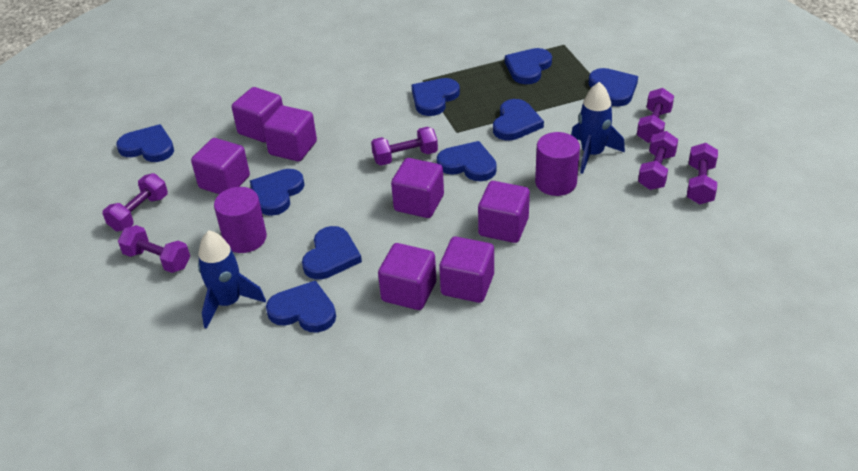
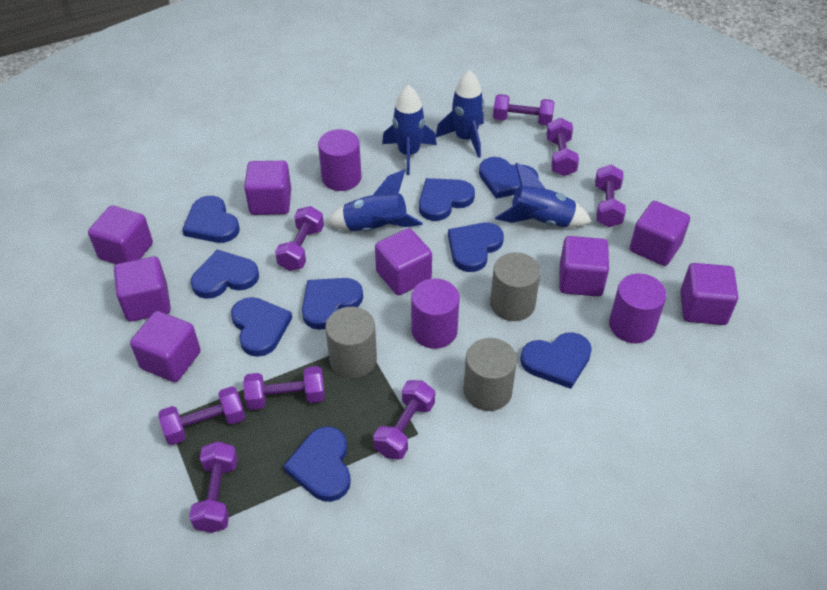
blue rocket: 2 -> 4
grey cylinder: 0 -> 3
purple cube: 7 -> 8
purple cylinder: 2 -> 3
purple dumbbell: 6 -> 8

